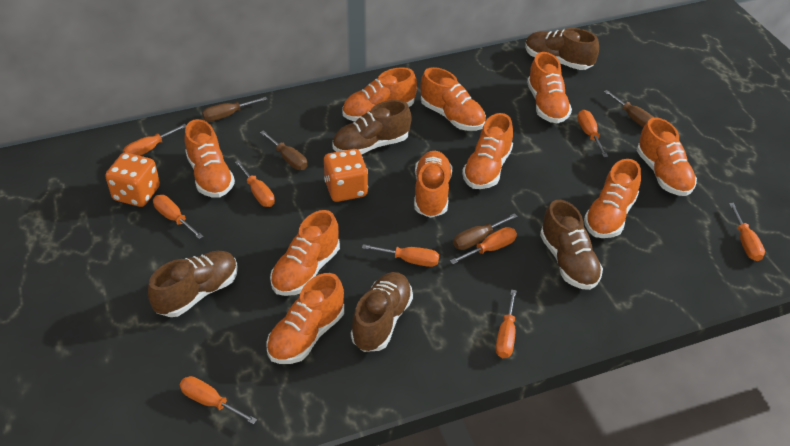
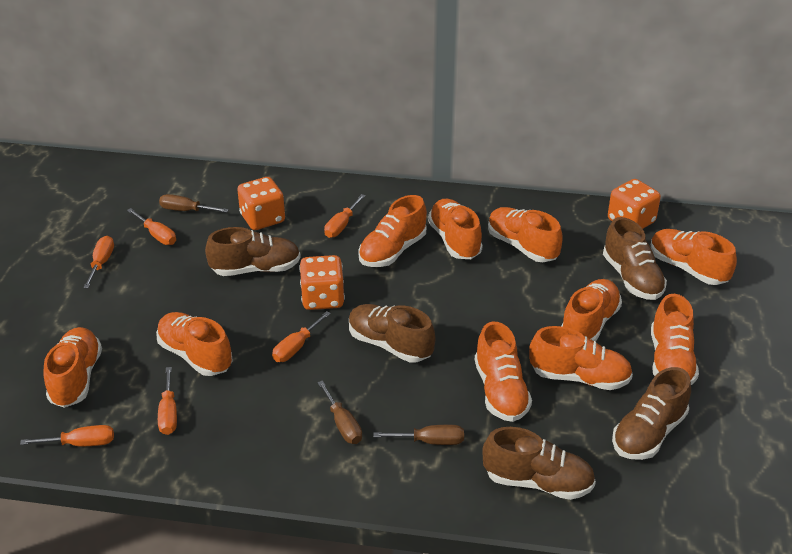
brown screwdriver: 4 -> 3
orange dice: 2 -> 3
orange screwdriver: 9 -> 6

